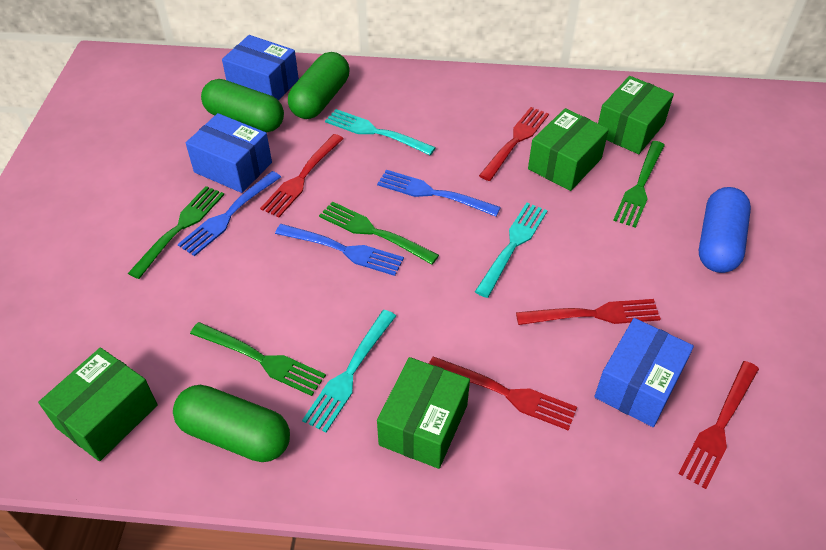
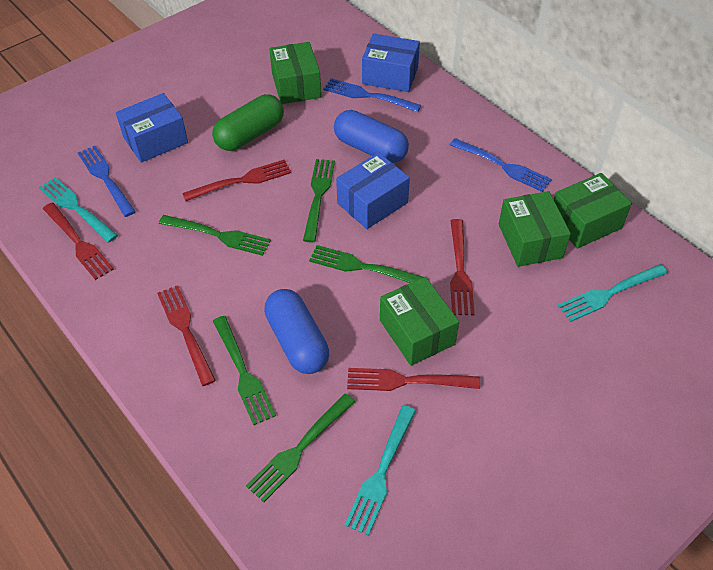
blue capsule: 1 -> 2
green capsule: 3 -> 1
green fork: 4 -> 5

